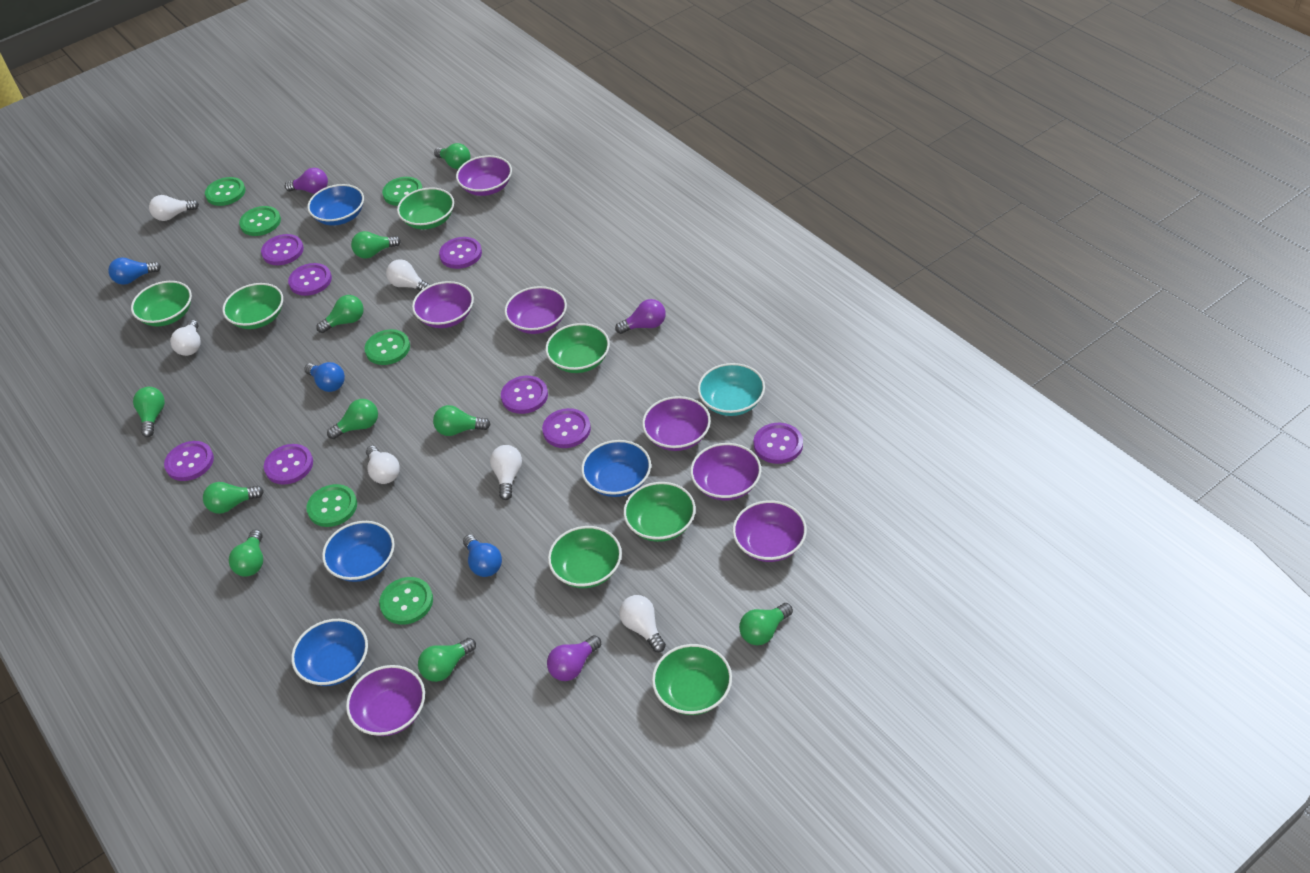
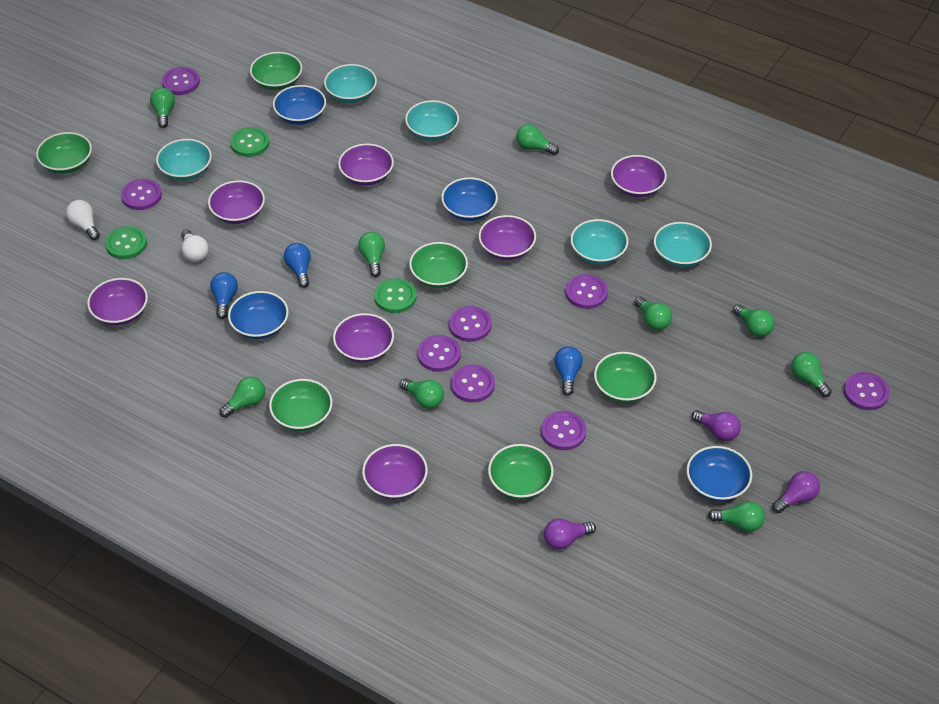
green bowl: 7 -> 6
green button: 6 -> 3
green light bulb: 10 -> 9
turquoise bowl: 1 -> 5
white light bulb: 6 -> 2

